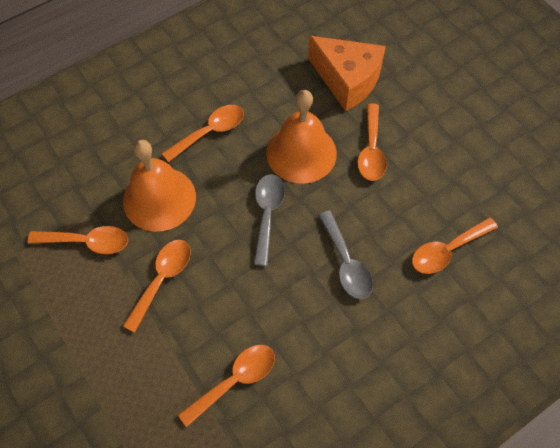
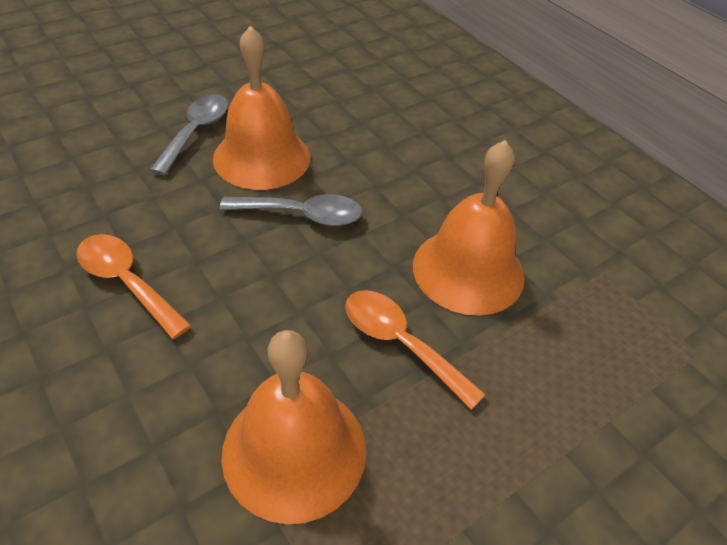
orange bell: 2 -> 3
orange cheese: 1 -> 0
orange spoon: 6 -> 2

